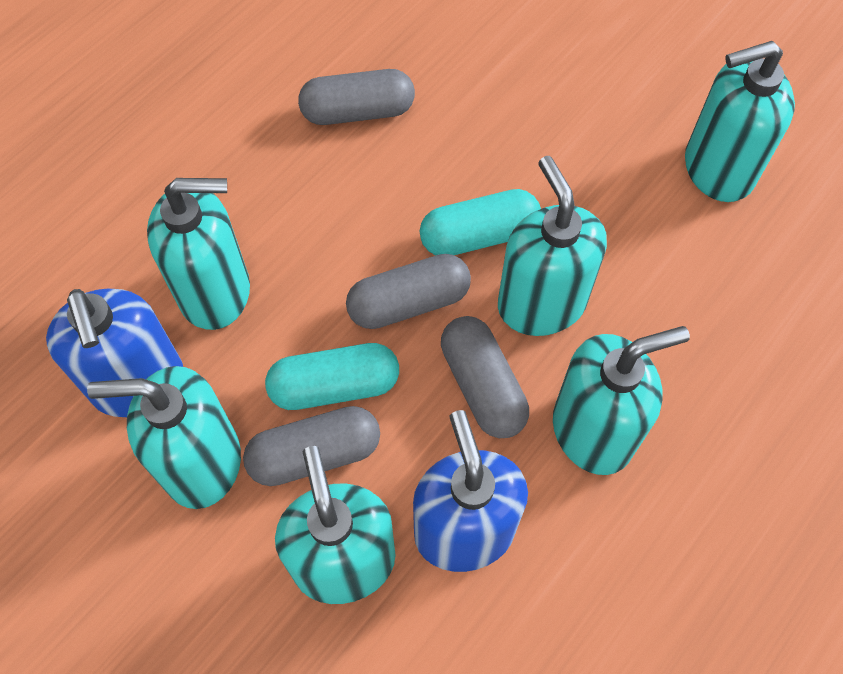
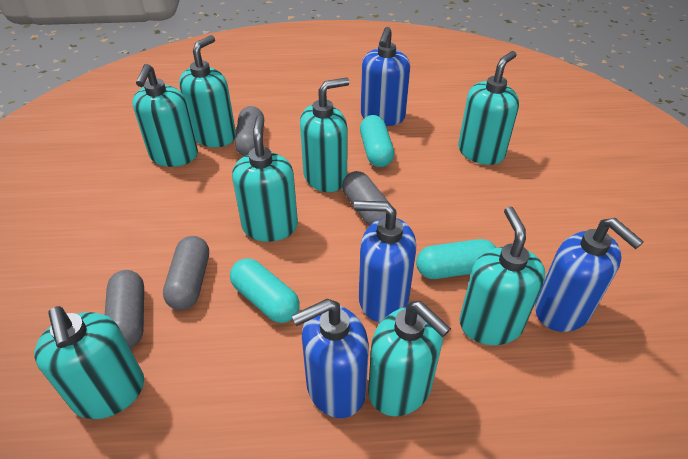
blue soap dispenser: 2 -> 4
turquoise capsule: 2 -> 3
turquoise soap dispenser: 6 -> 8

